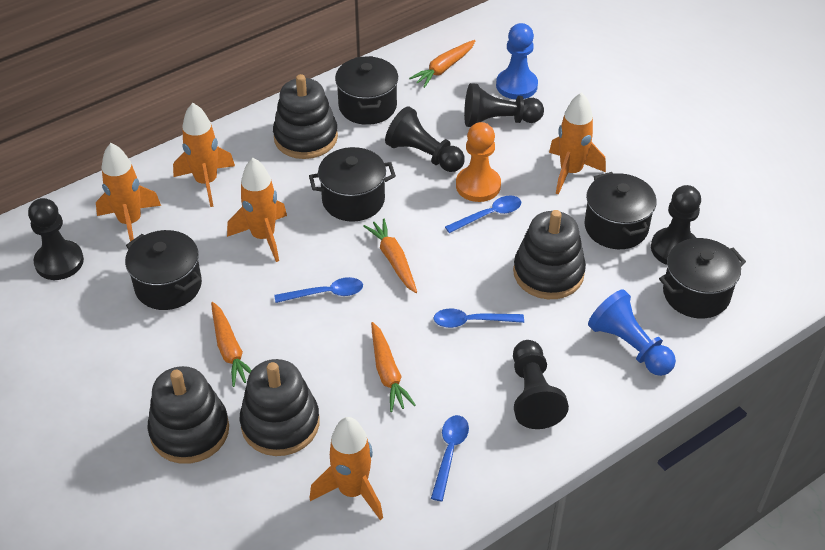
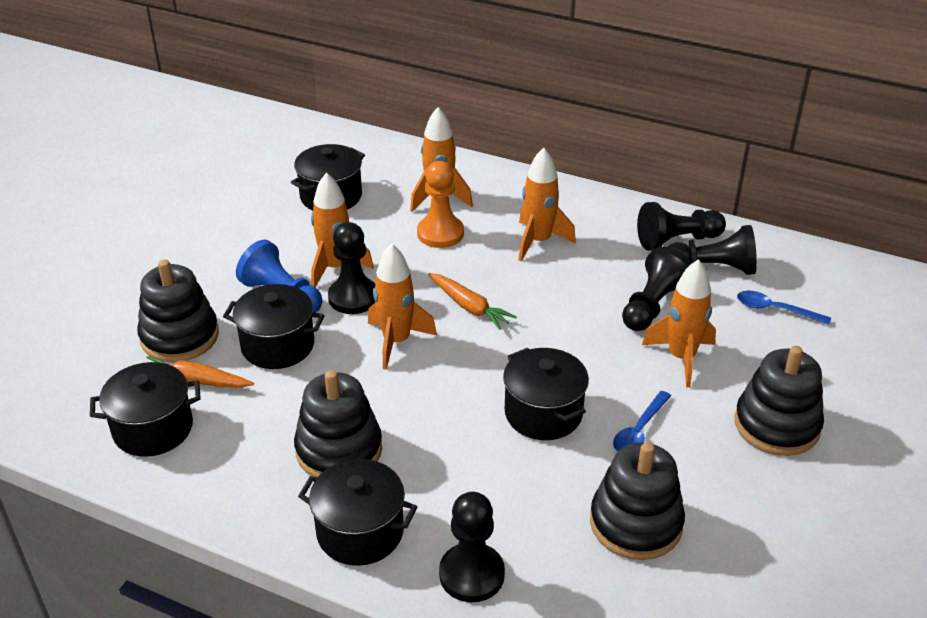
blue pawn: 2 -> 1
blue spoon: 4 -> 2
orange carrot: 4 -> 2

